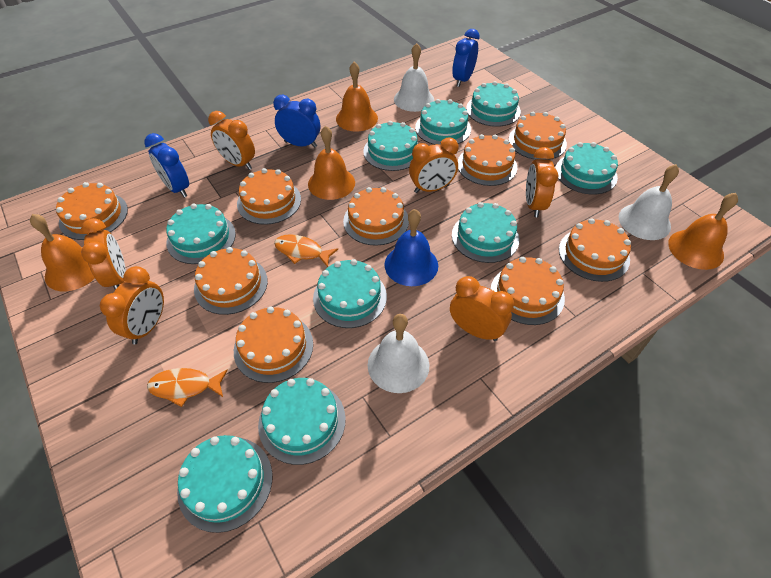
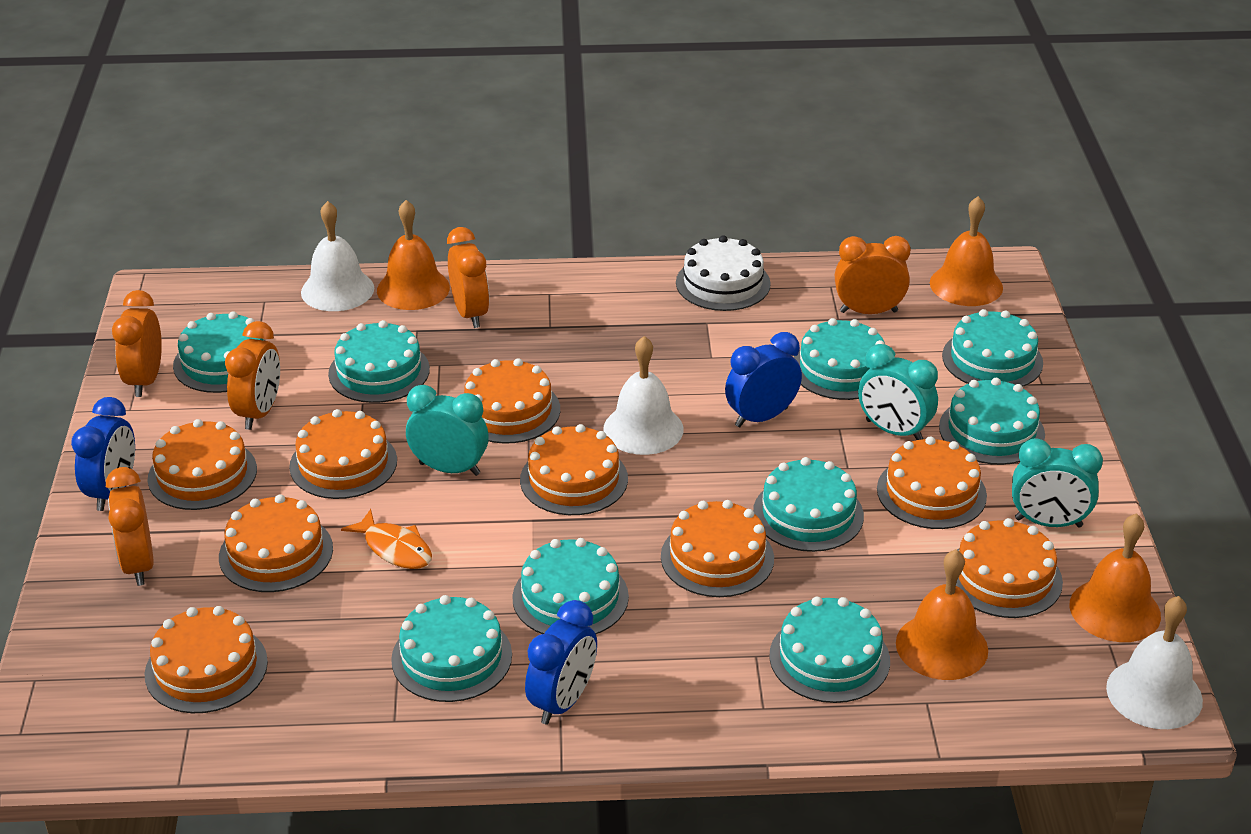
blue bell: 1 -> 0
orange clock: 6 -> 5
orange fish: 2 -> 1
turquoise clock: 0 -> 3
white cake: 0 -> 1

